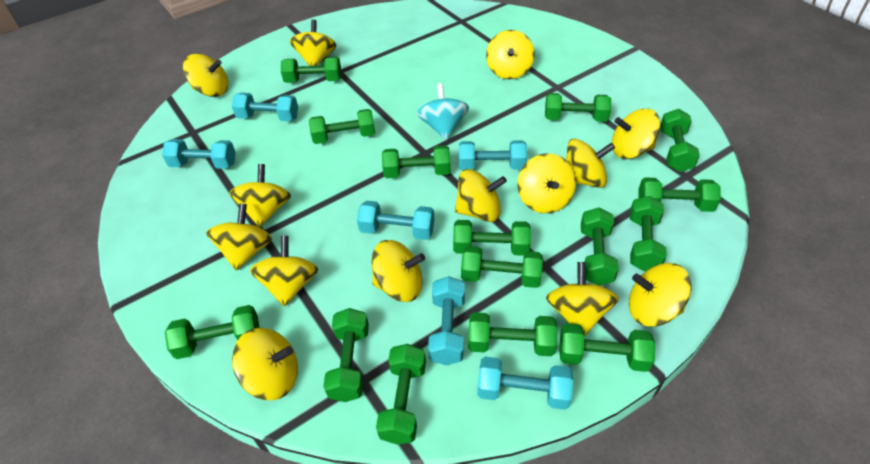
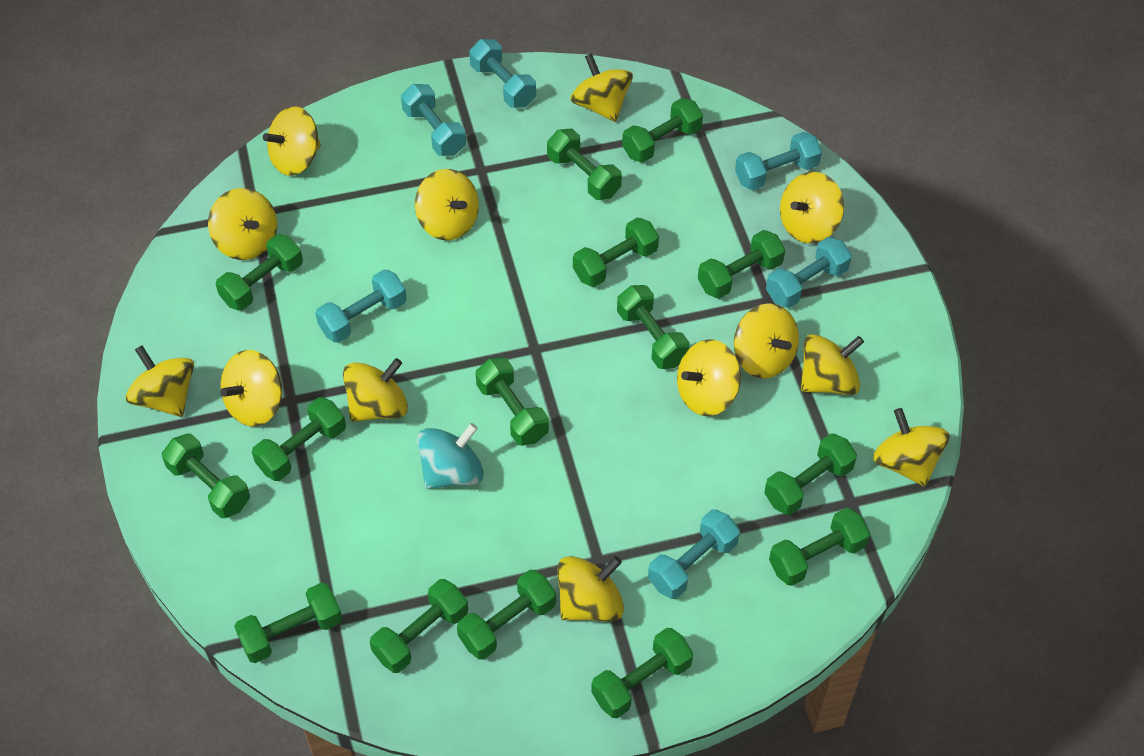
yellow spinning top: 14 -> 13

